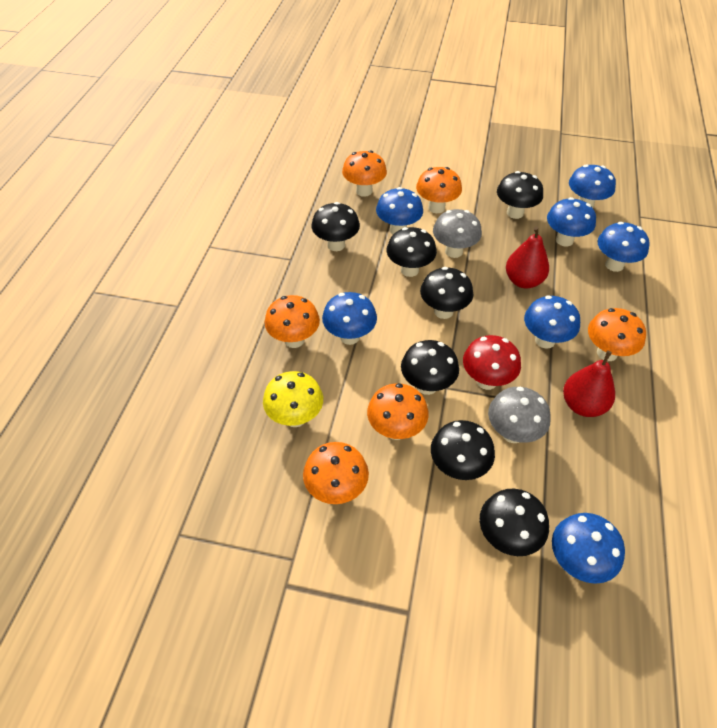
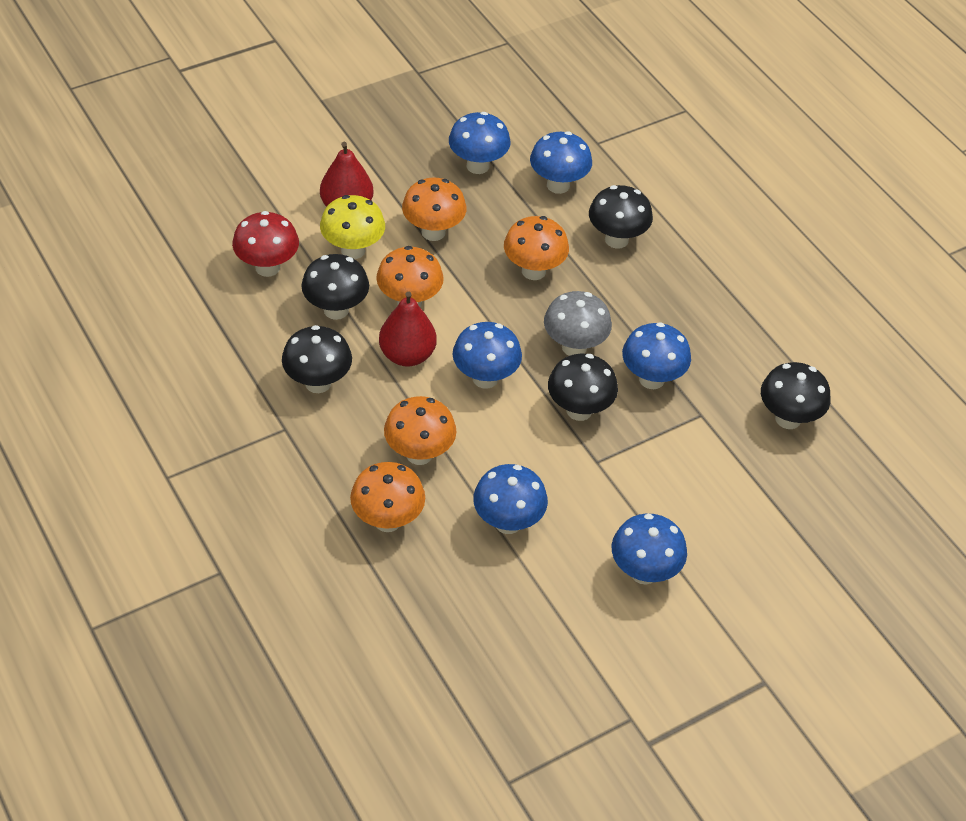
black mushroom: 7 -> 5
blue mushroom: 7 -> 6
grey mushroom: 2 -> 1
orange mushroom: 6 -> 5

